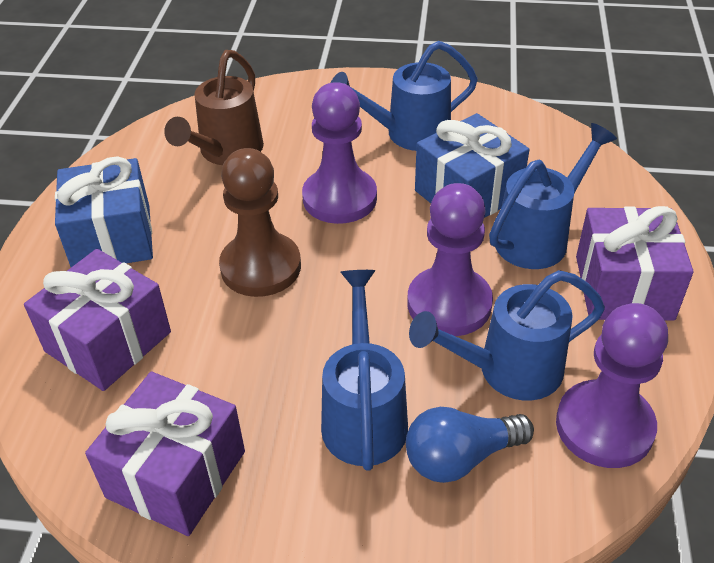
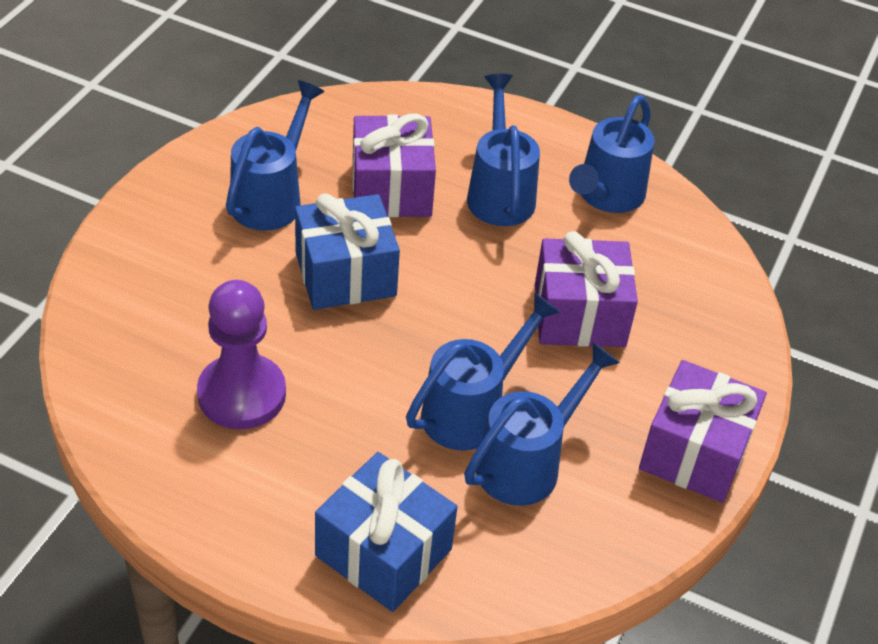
blue light bulb: 1 -> 0
blue watering can: 4 -> 5
brown pawn: 1 -> 0
brown watering can: 1 -> 0
purple pawn: 3 -> 1

